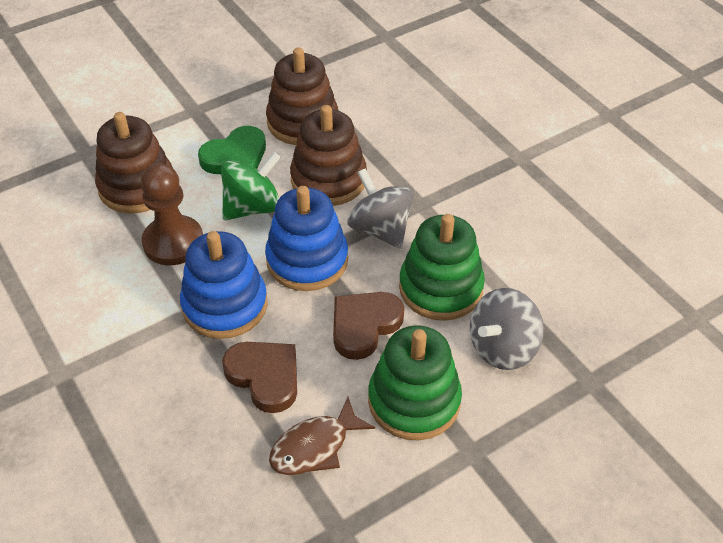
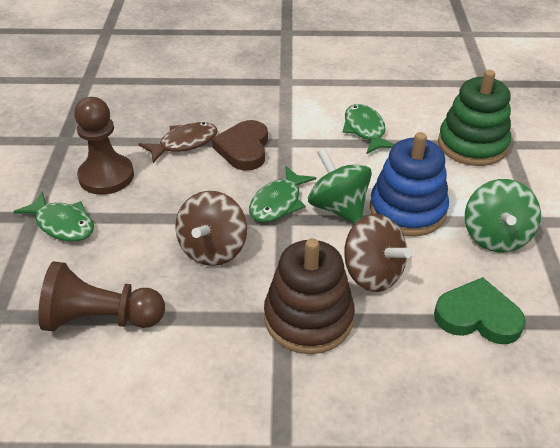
blue stacking toy: 2 -> 1
brown heart: 2 -> 1
brown pawn: 1 -> 2
brown spinning top: 0 -> 2
brown stacking toy: 3 -> 1
green fish: 0 -> 3
green spinning top: 1 -> 2
green stacking toy: 2 -> 1
grey spinning top: 2 -> 0

